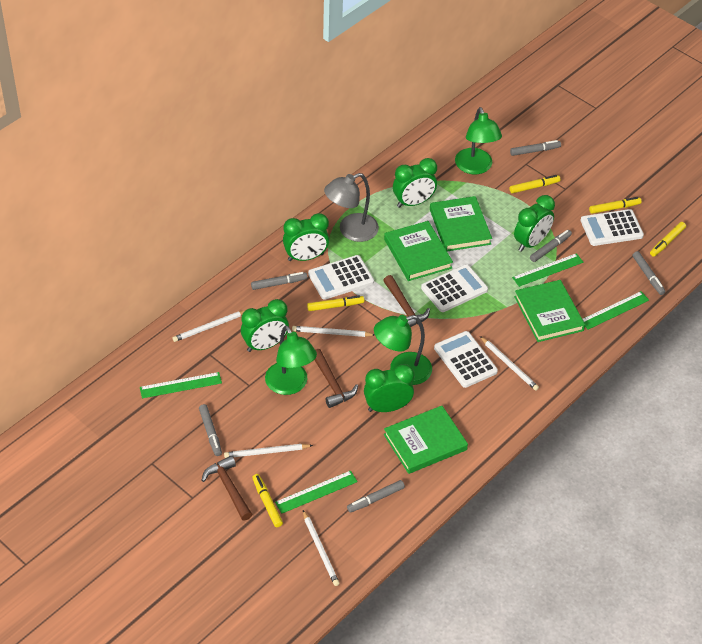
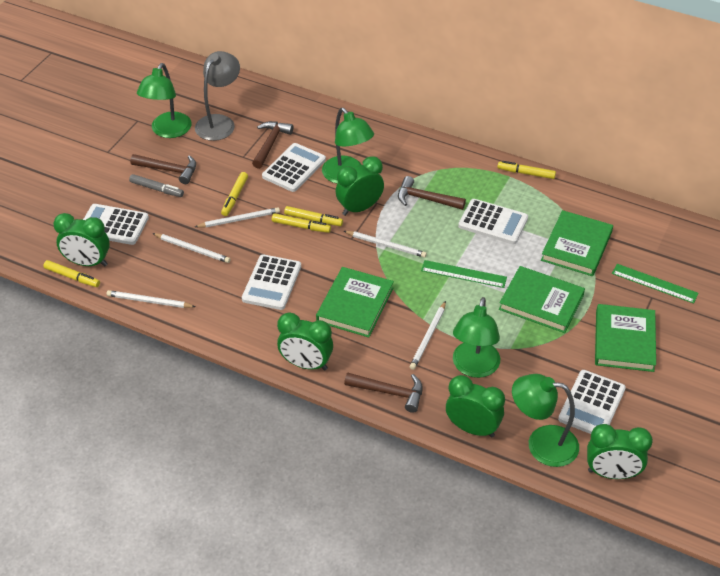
brown hammer: 3 -> 4
green lamp: 3 -> 4
green ruler: 4 -> 2
grey marker: 6 -> 1
white calculator: 4 -> 5

